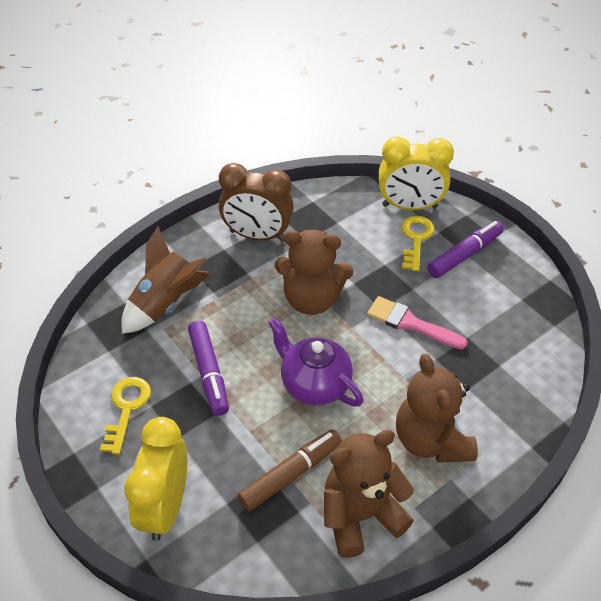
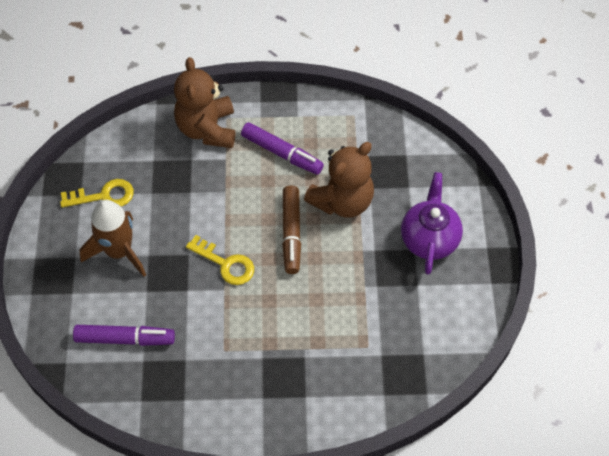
brown clock: 1 -> 0
brown teddy bear: 3 -> 2
pink brush: 1 -> 0
yellow clock: 2 -> 0

